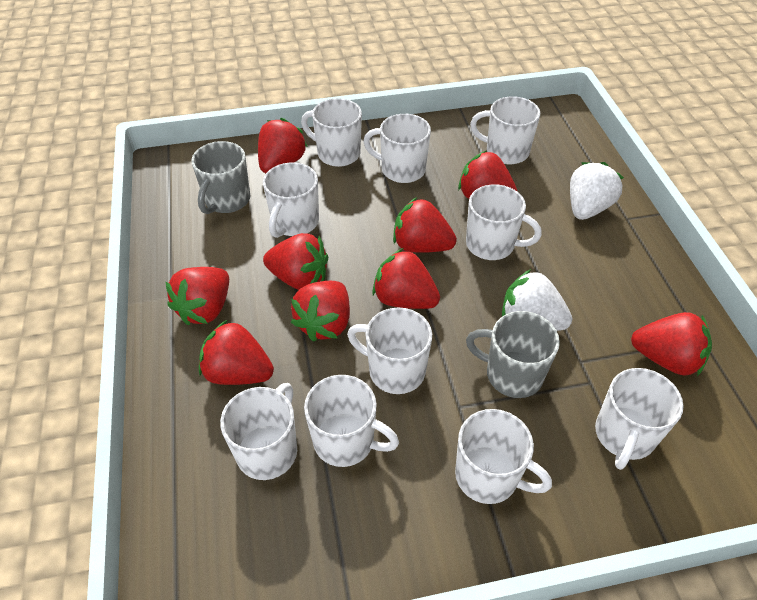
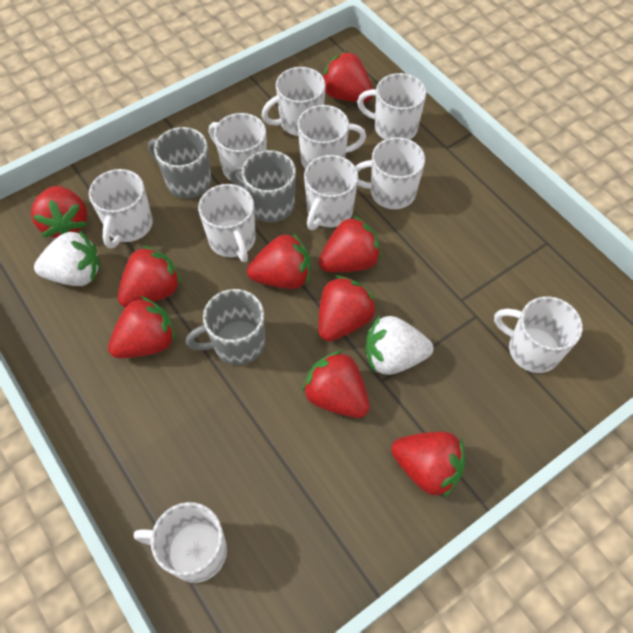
grey mug: 2 -> 3

